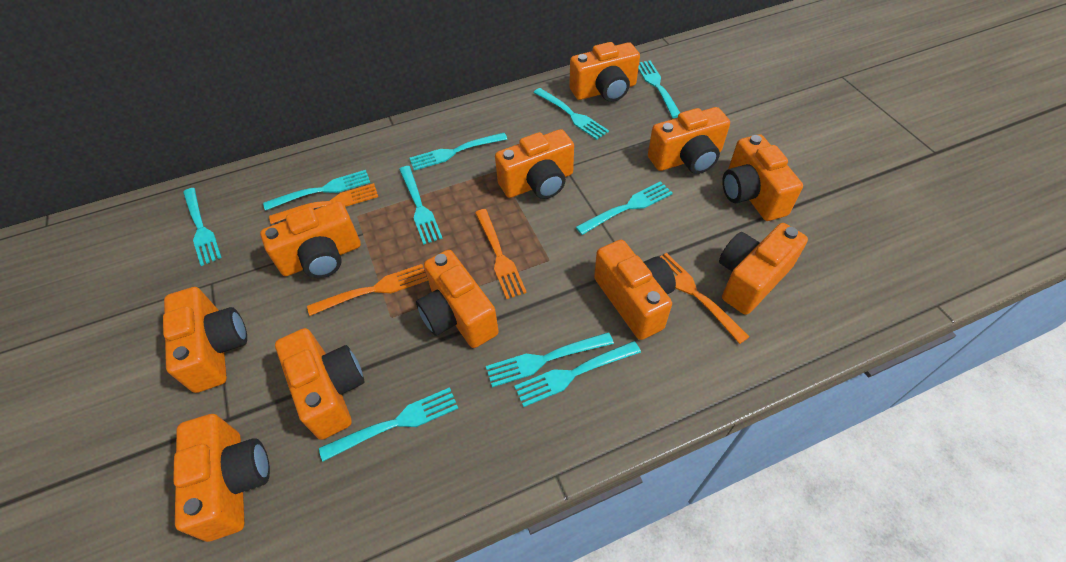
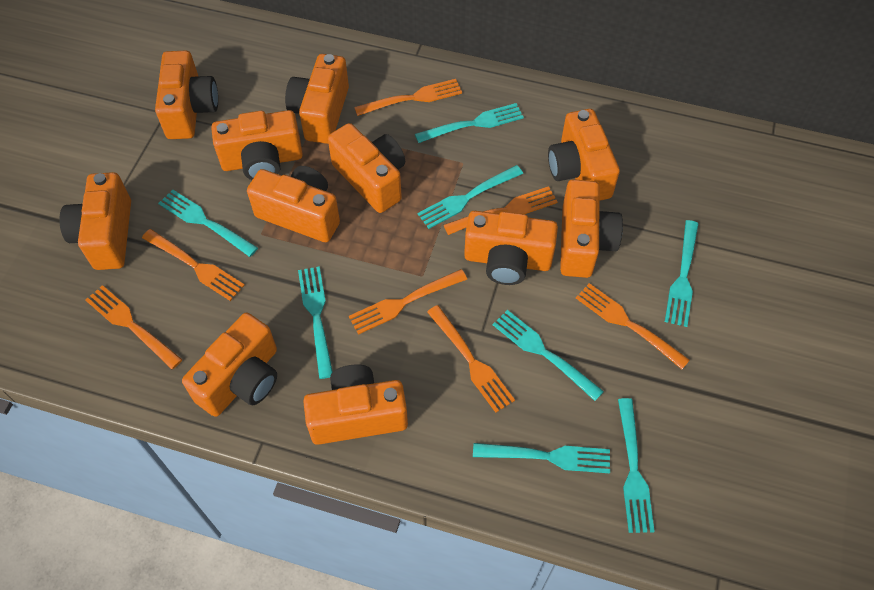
orange fork: 4 -> 7
turquoise fork: 10 -> 8

